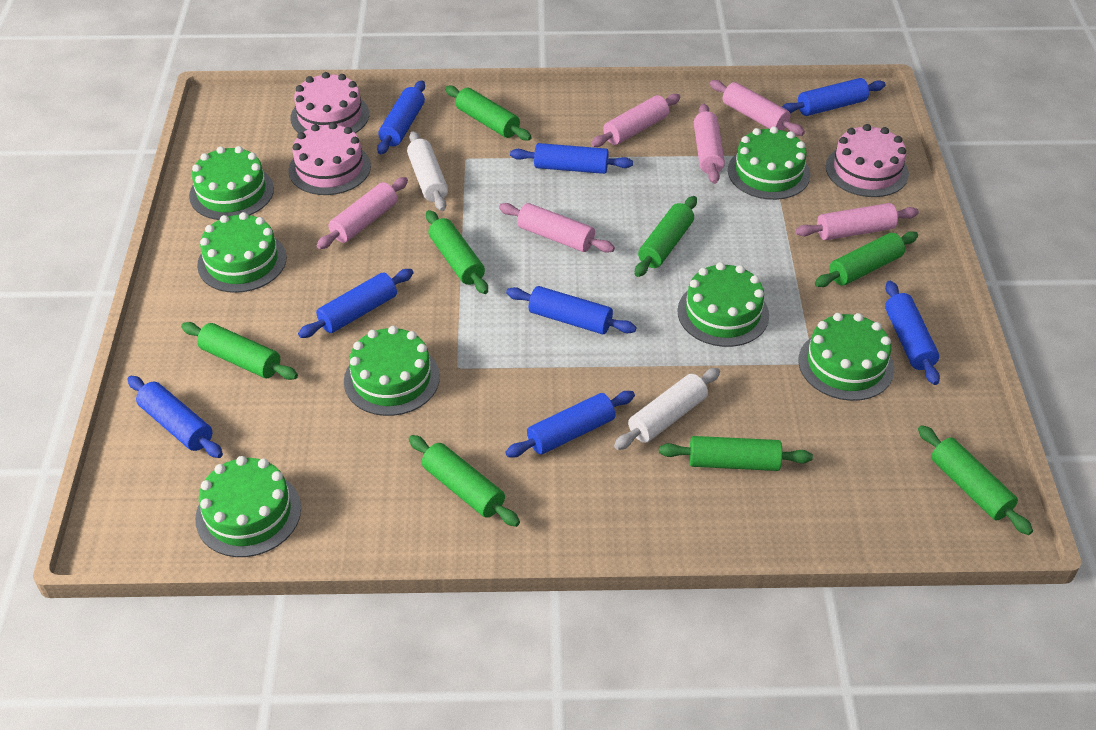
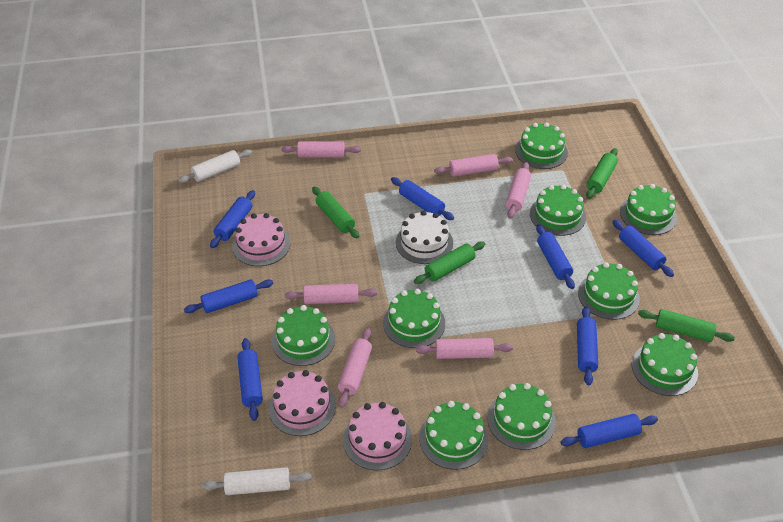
green cake: 7 -> 9
green rolling pin: 8 -> 4
white cake: 0 -> 1

